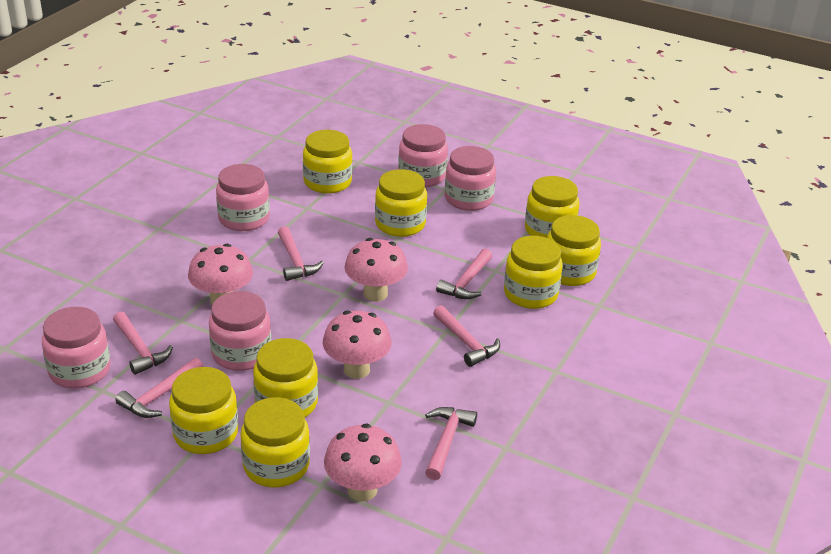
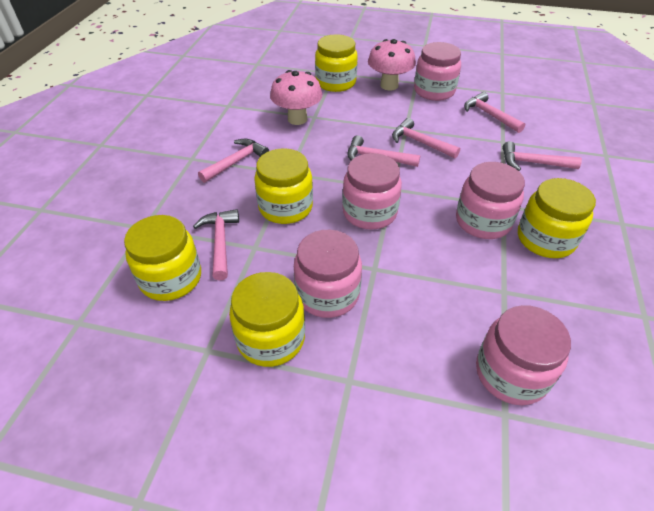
pink mushroom: 4 -> 2
yellow jar: 8 -> 5

